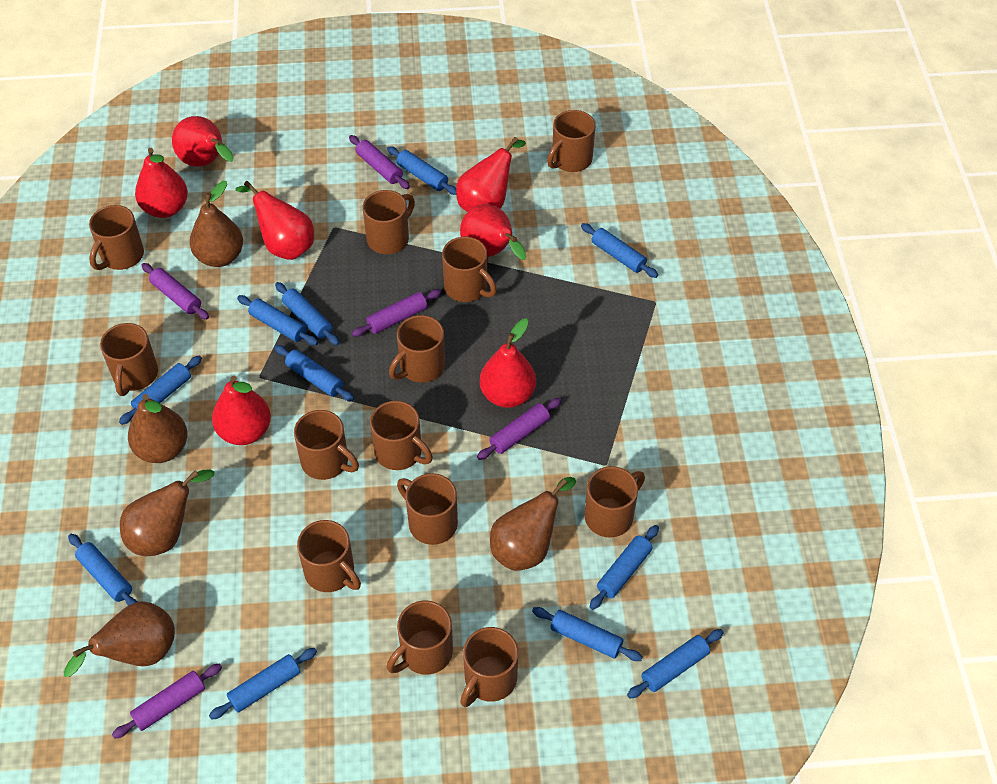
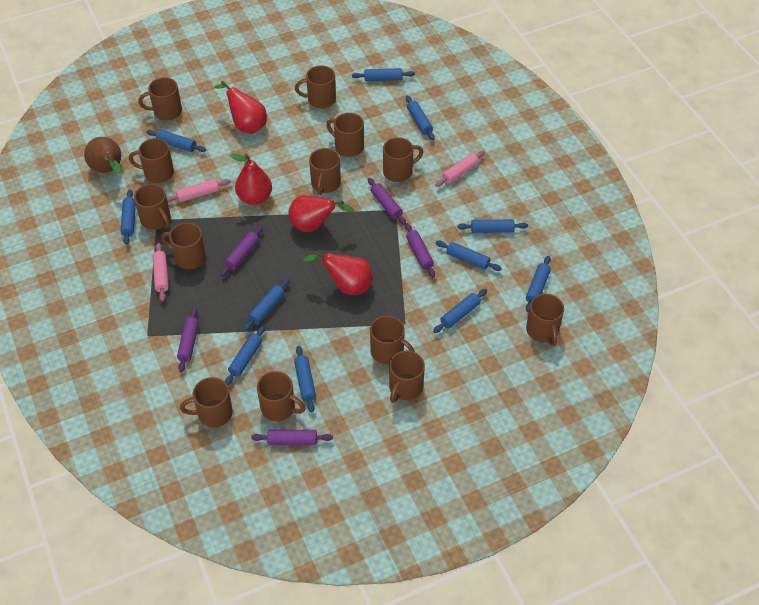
brown pear: 5 -> 1
pink rolling pin: 0 -> 3
red pear: 7 -> 4

